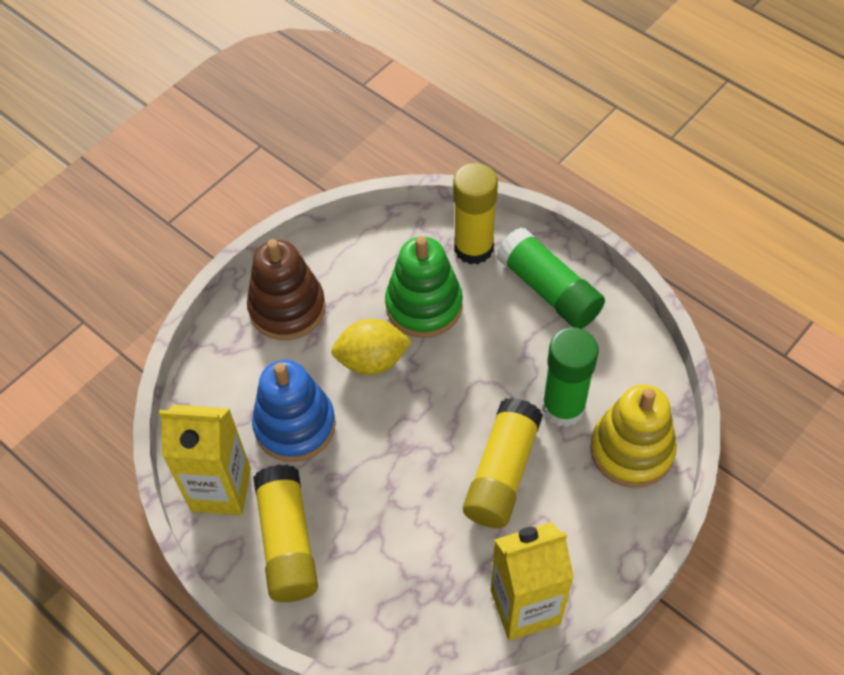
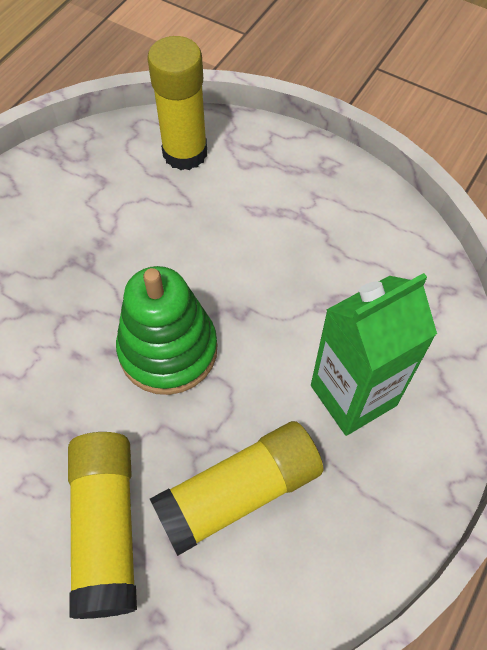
blue stacking toy: 1 -> 0
brown stacking toy: 1 -> 0
green carton: 0 -> 1
green glue stick: 2 -> 0
yellow carton: 2 -> 0
yellow lemon: 1 -> 0
yellow stacking toy: 1 -> 0

